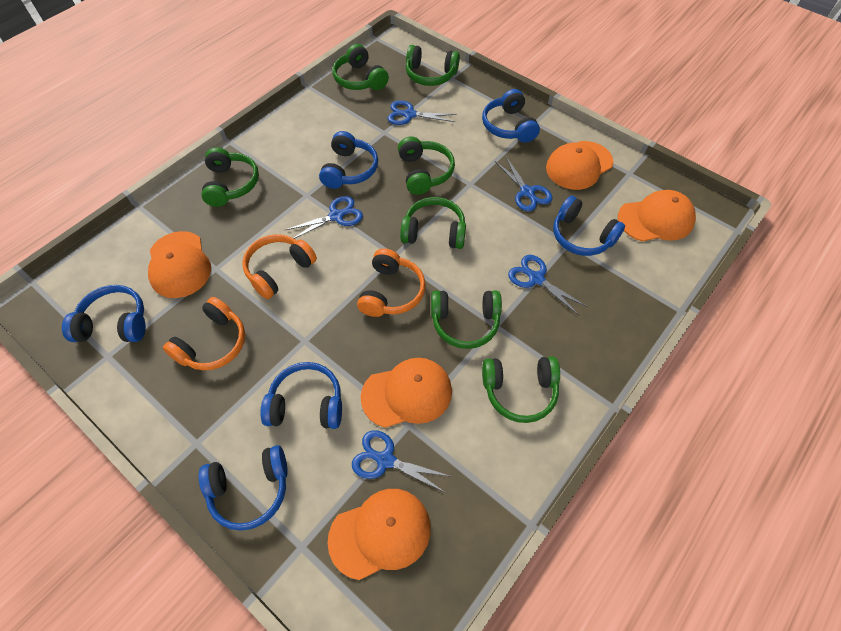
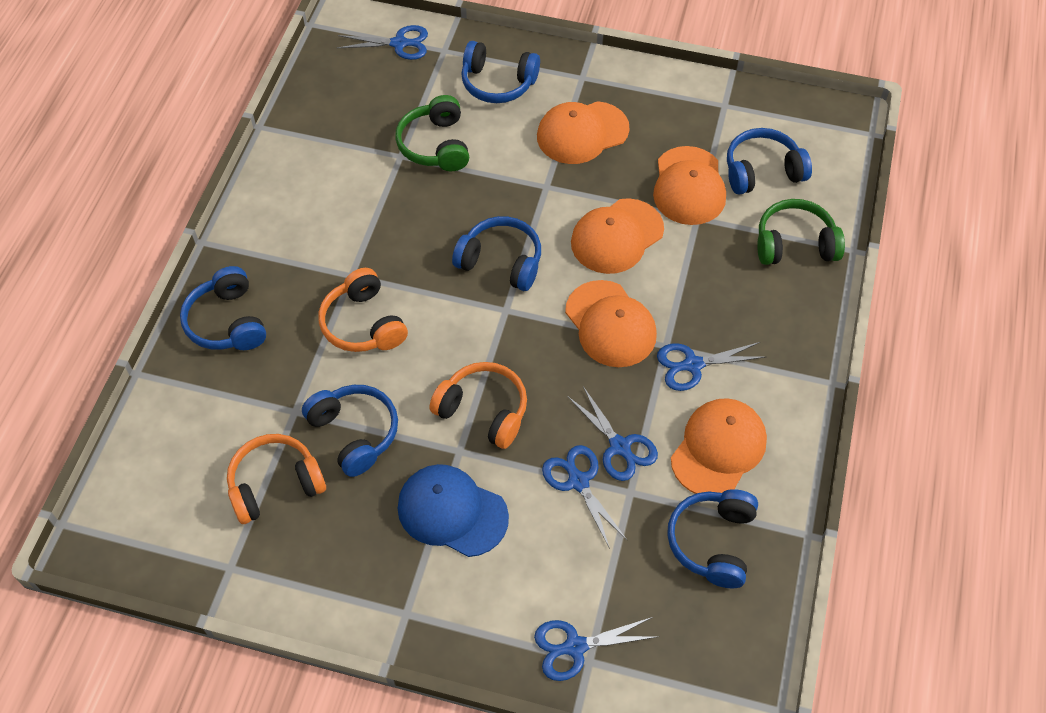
blue cap: 0 -> 1
green headphones: 7 -> 2

